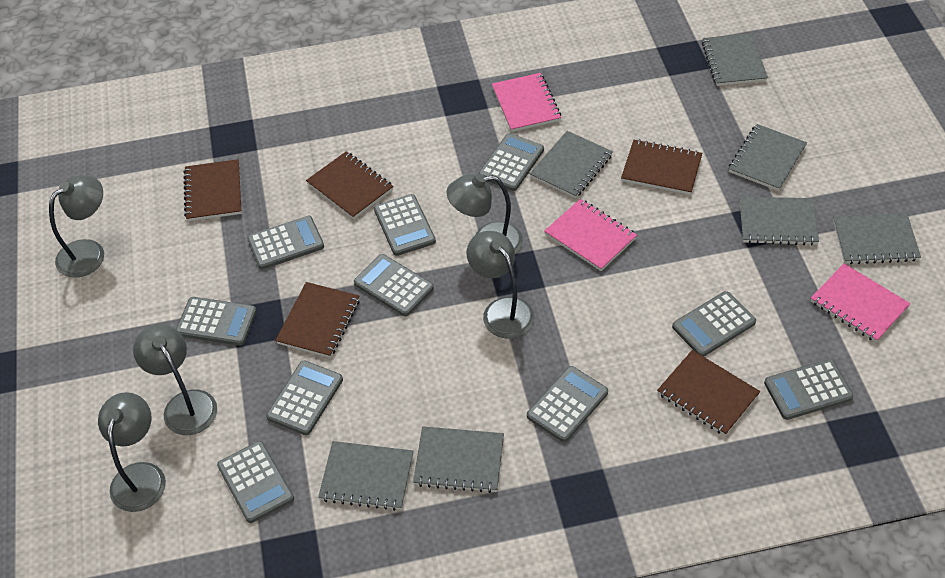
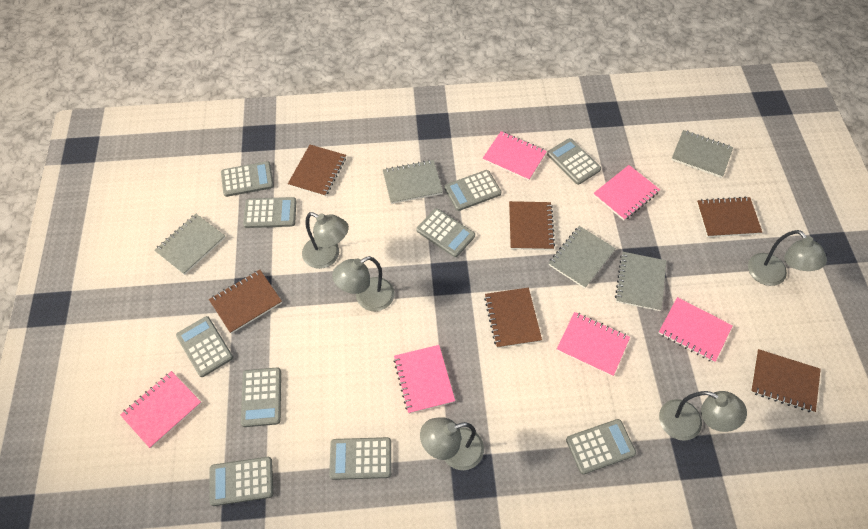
brown notebook: 5 -> 6
grey notebook: 7 -> 5
pink notebook: 3 -> 6

